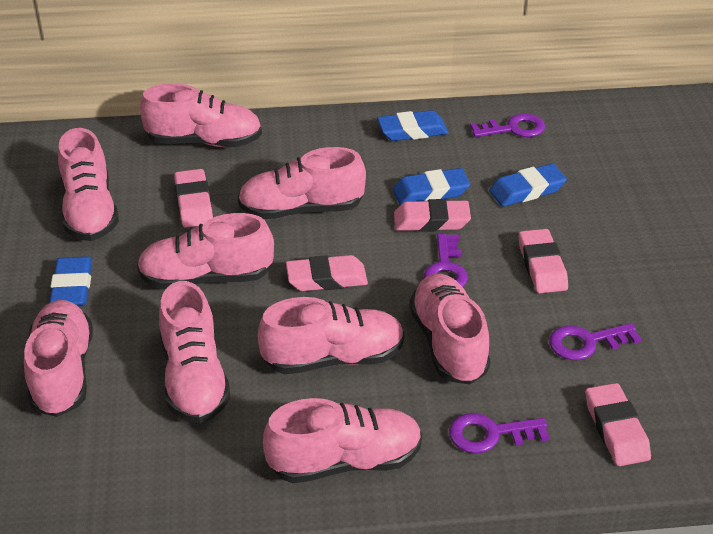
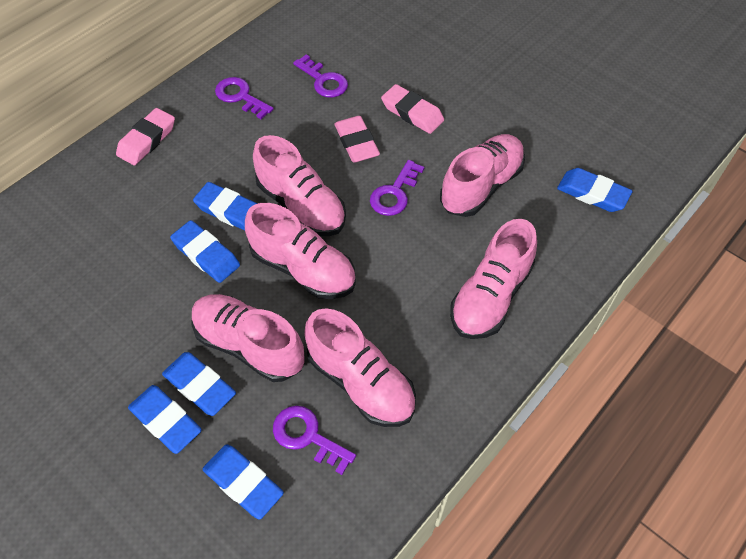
blue eraser: 4 -> 6
pink eraser: 5 -> 3
pink shoe: 9 -> 6

